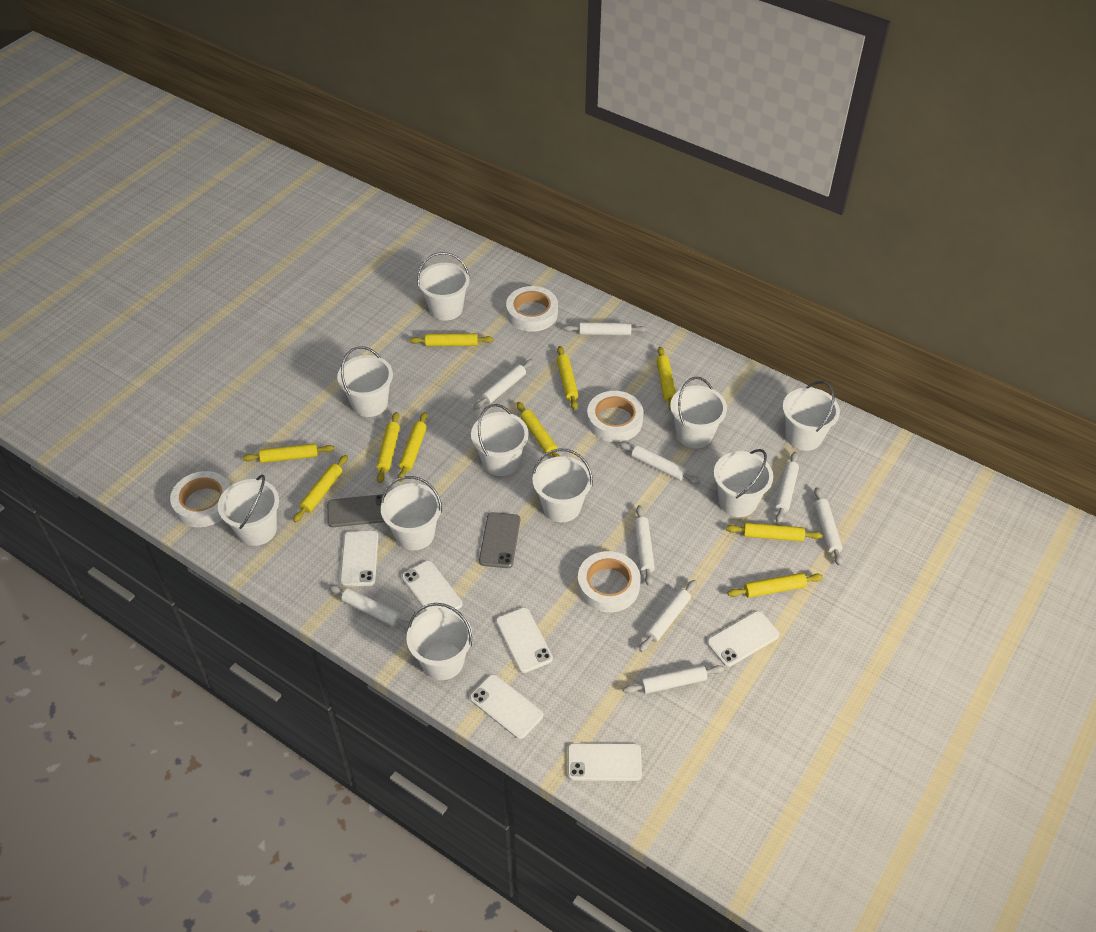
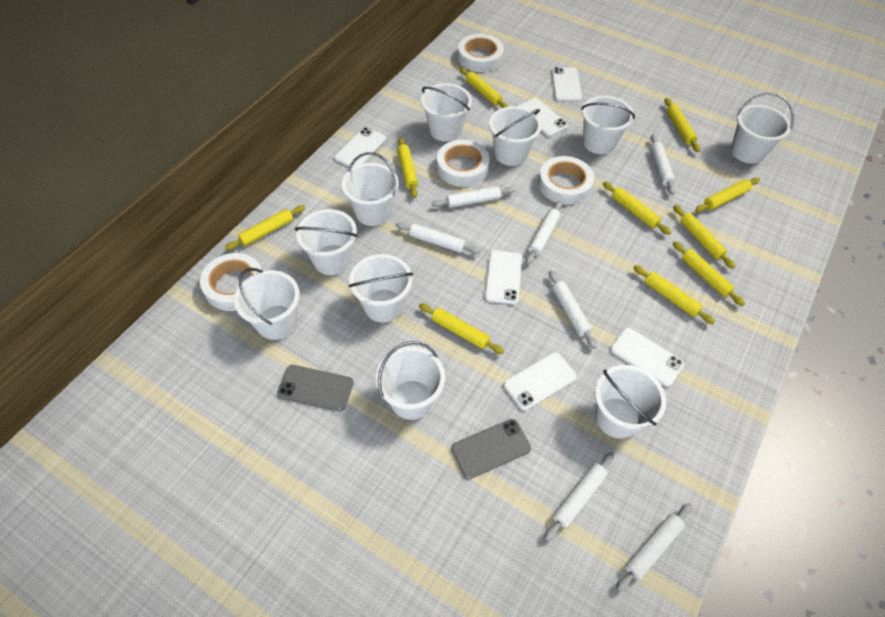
white rolling pin: 9 -> 7

